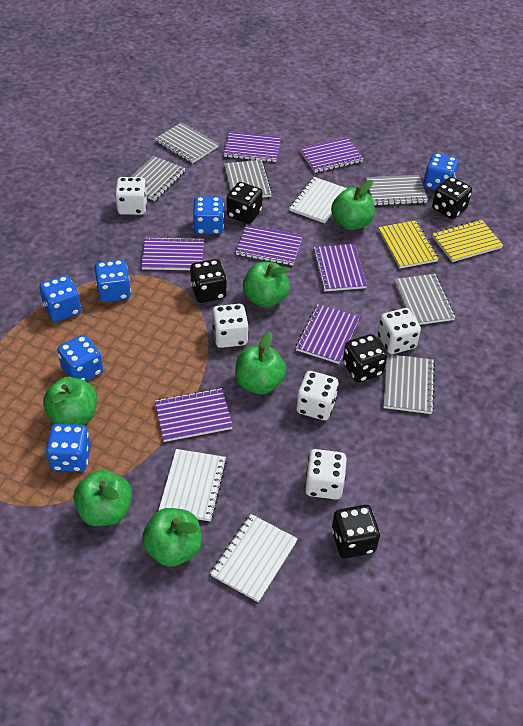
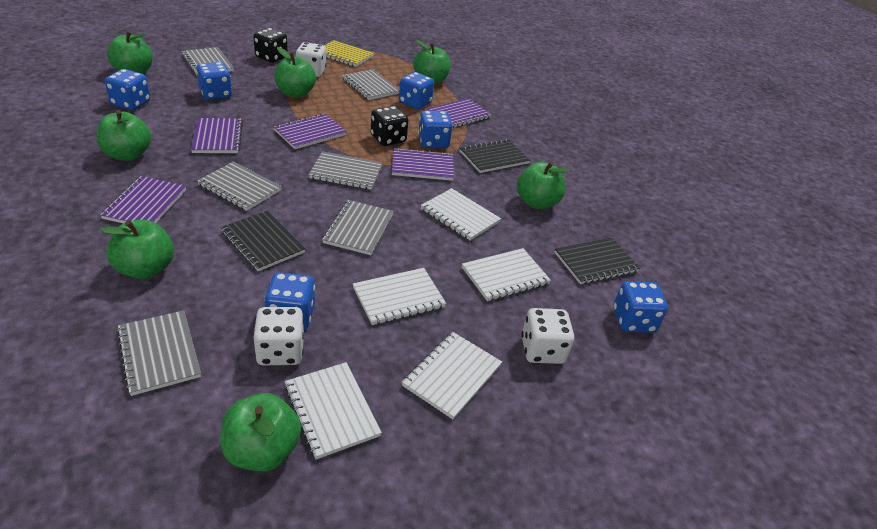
black dice: 5 -> 2
black notebook: 0 -> 3
green apple: 6 -> 7
purple notebook: 7 -> 5
white dice: 5 -> 3
white notebook: 3 -> 5
yellow notebook: 2 -> 1

